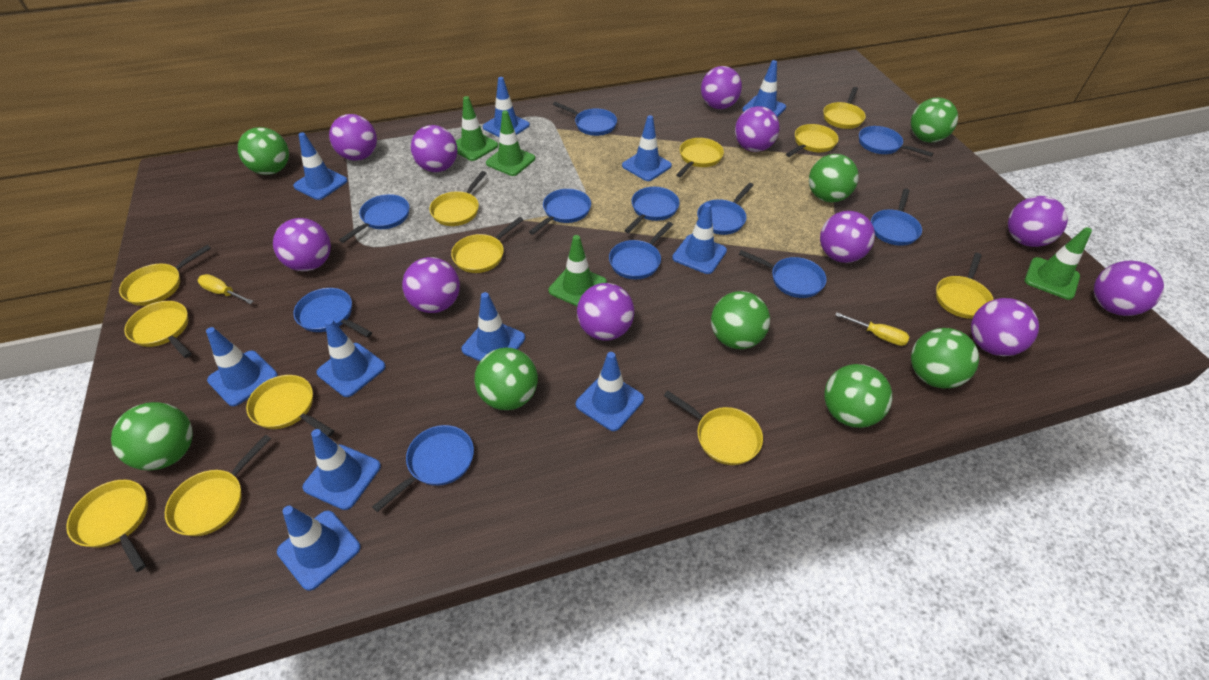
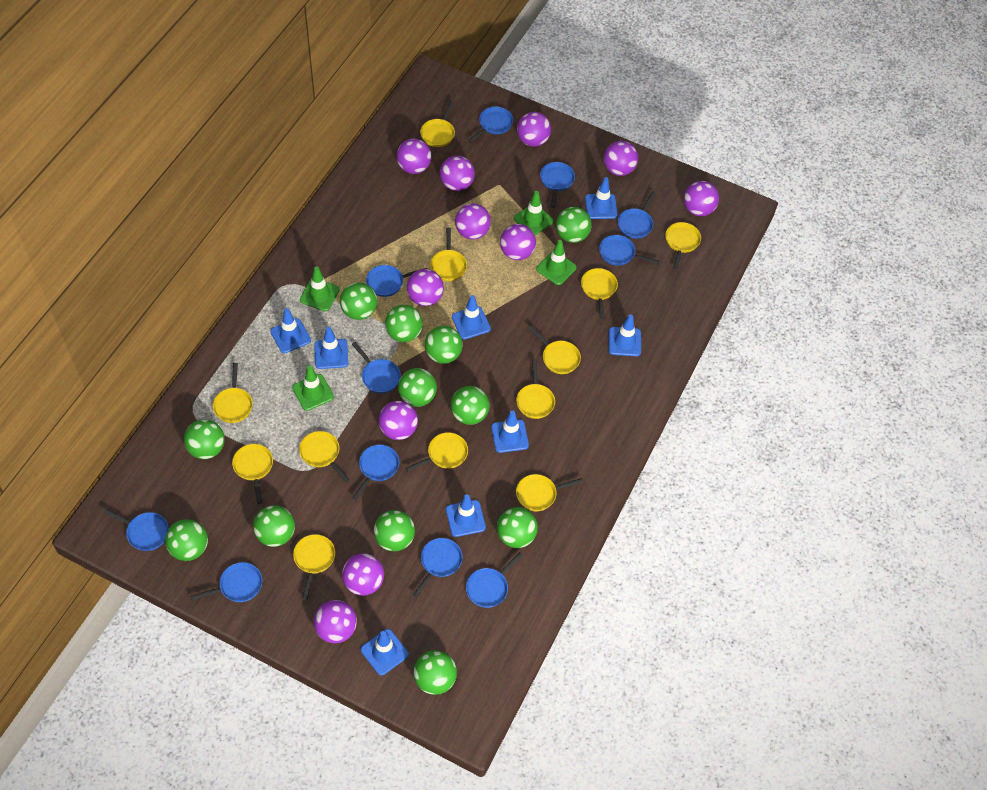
blue traffic cone: 11 -> 8
green ball: 8 -> 12
yellow screwdriver: 2 -> 0

